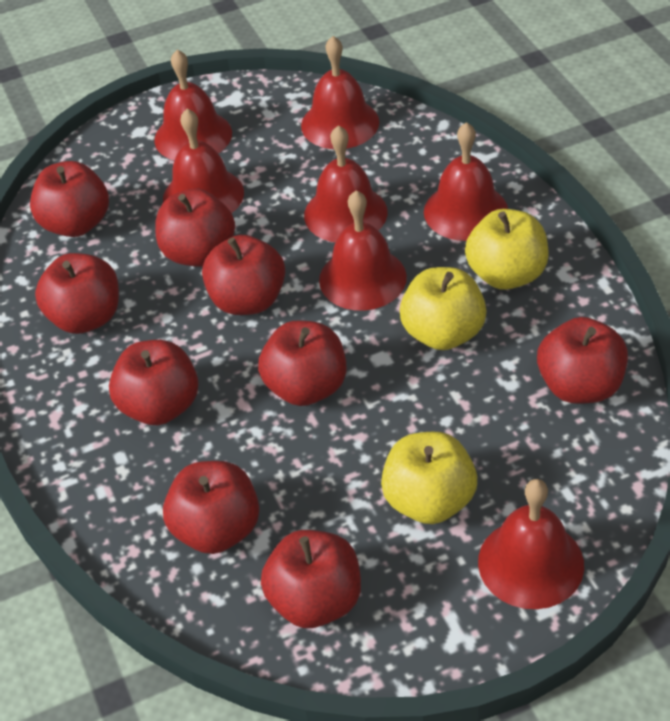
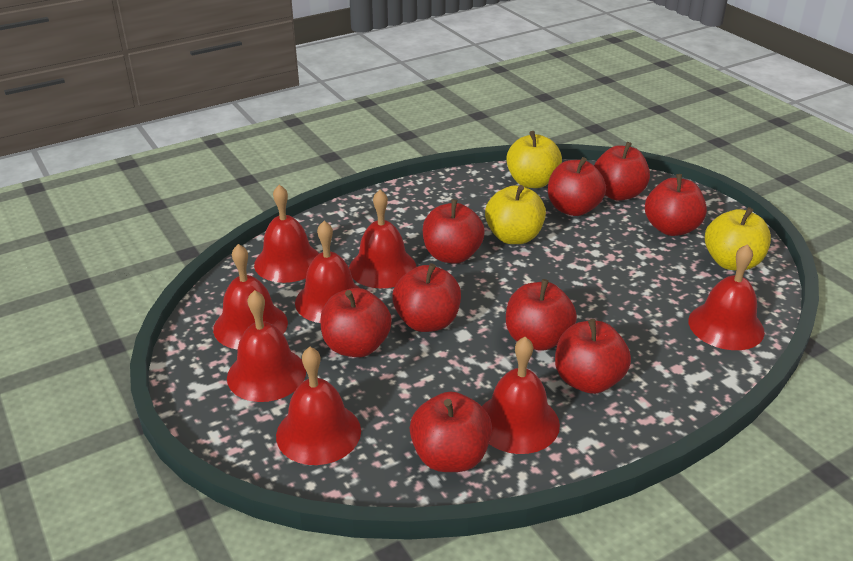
red bell: 7 -> 8

